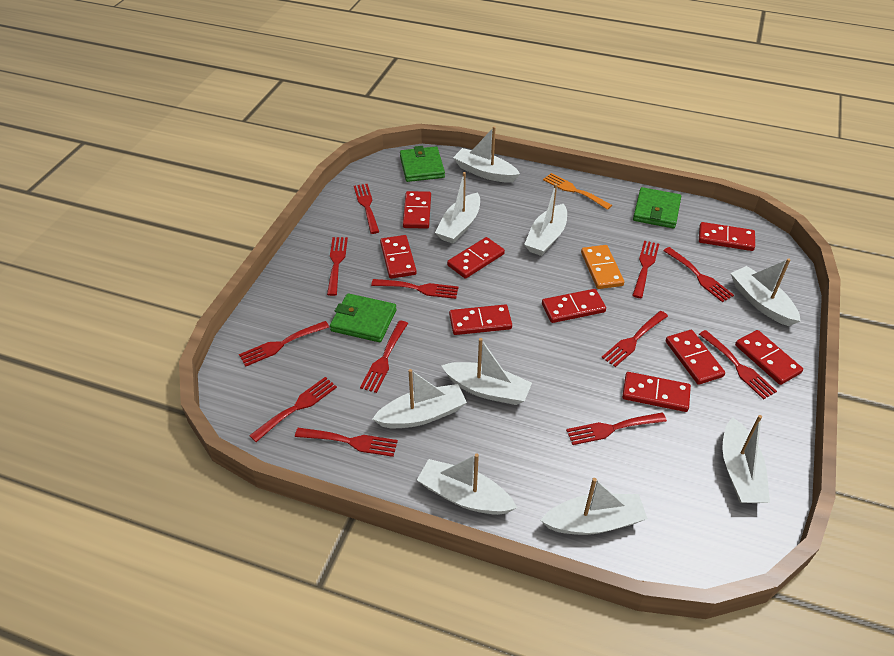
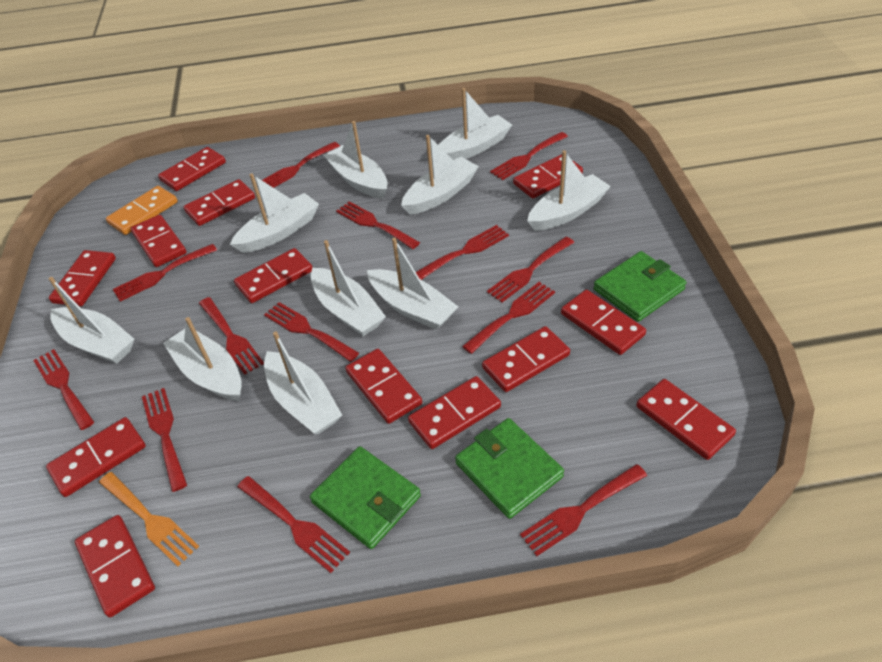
red domino: 9 -> 13
red fork: 12 -> 13
white boat: 9 -> 10

